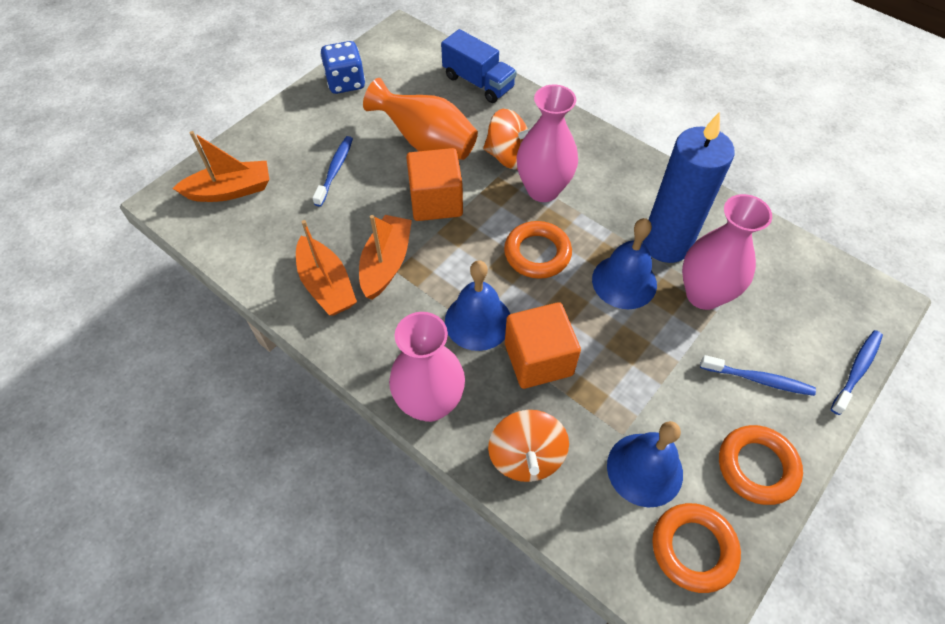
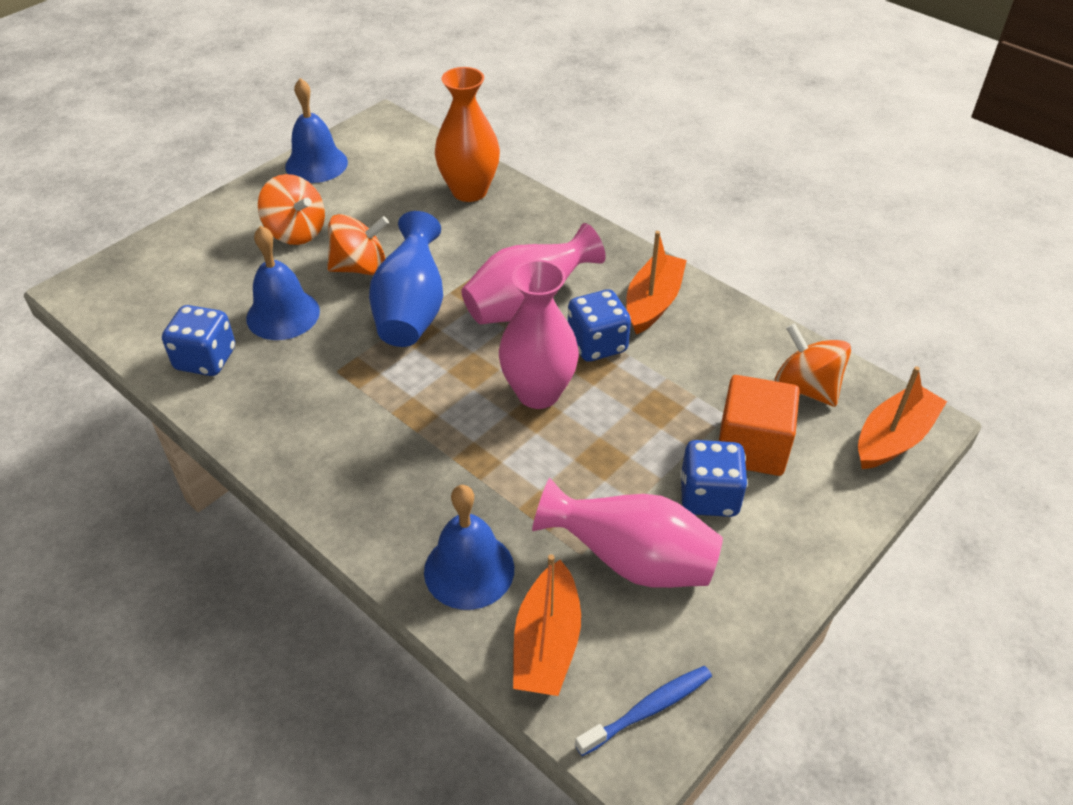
blue candle: 1 -> 0
blue dice: 1 -> 3
blue toothbrush: 3 -> 1
blue truck: 1 -> 0
blue vase: 0 -> 1
orange cube: 2 -> 1
orange ring: 3 -> 0
orange spinning top: 2 -> 3

